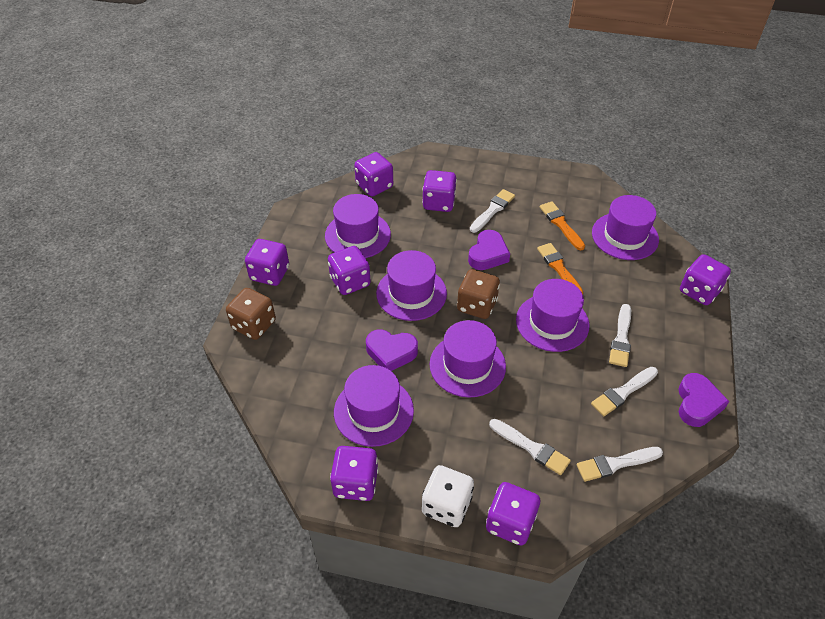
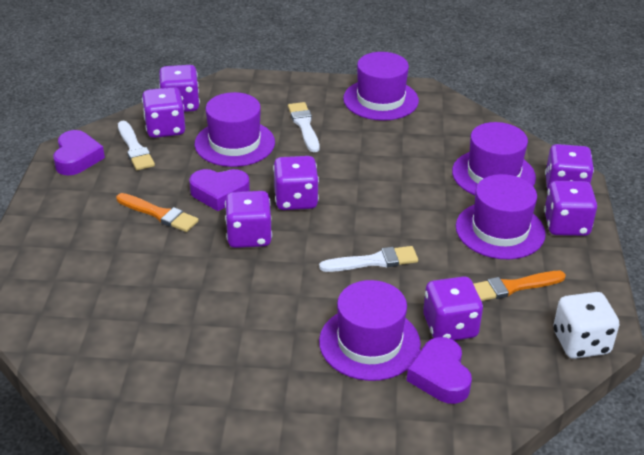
brown dice: 2 -> 0
purple hat: 6 -> 5
white brush: 5 -> 3

